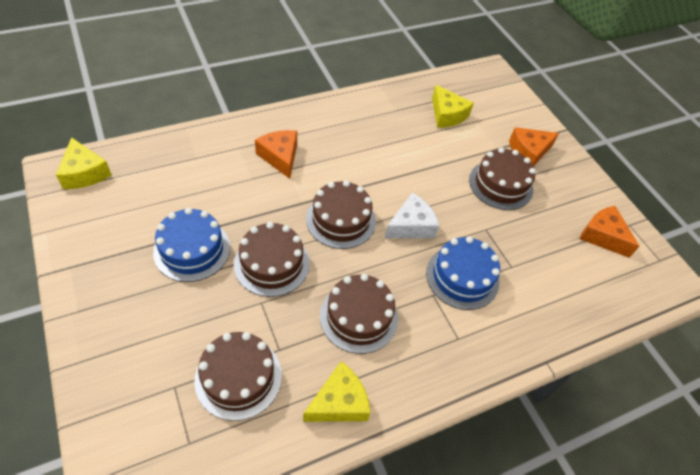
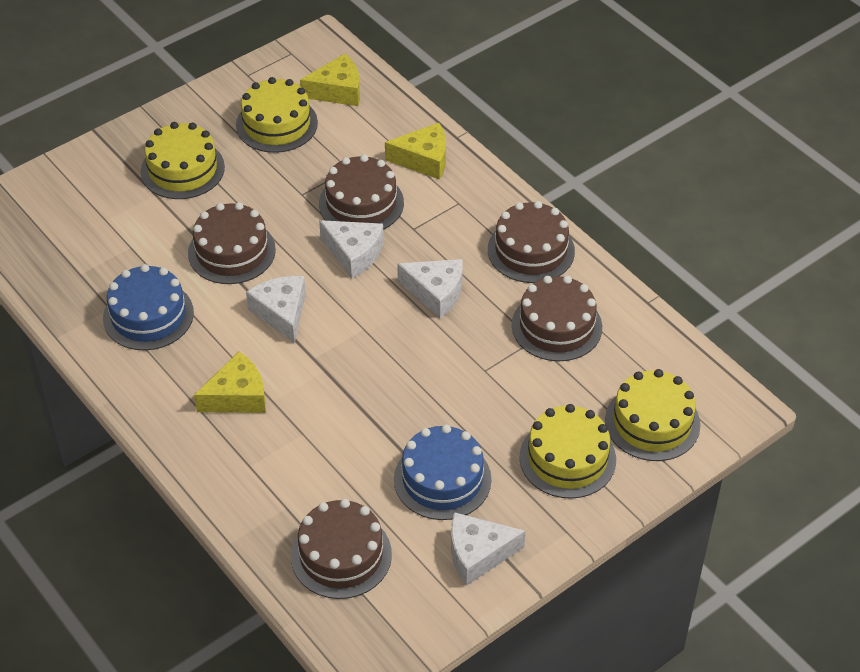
orange cheese: 3 -> 0
white cheese: 1 -> 4
yellow cake: 0 -> 4

